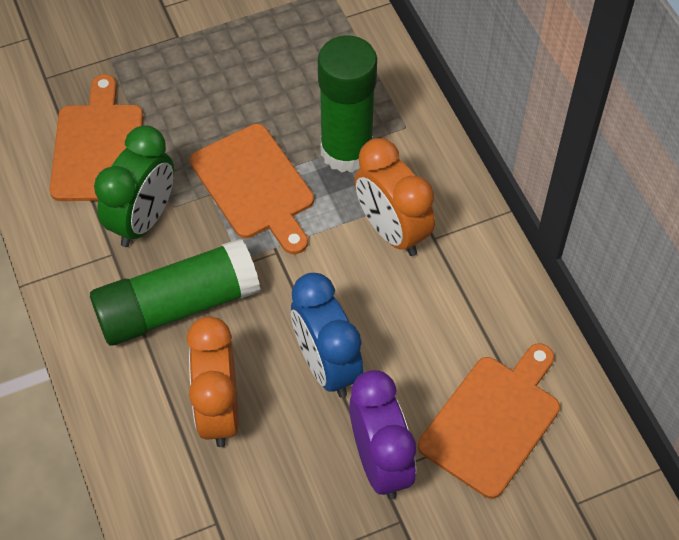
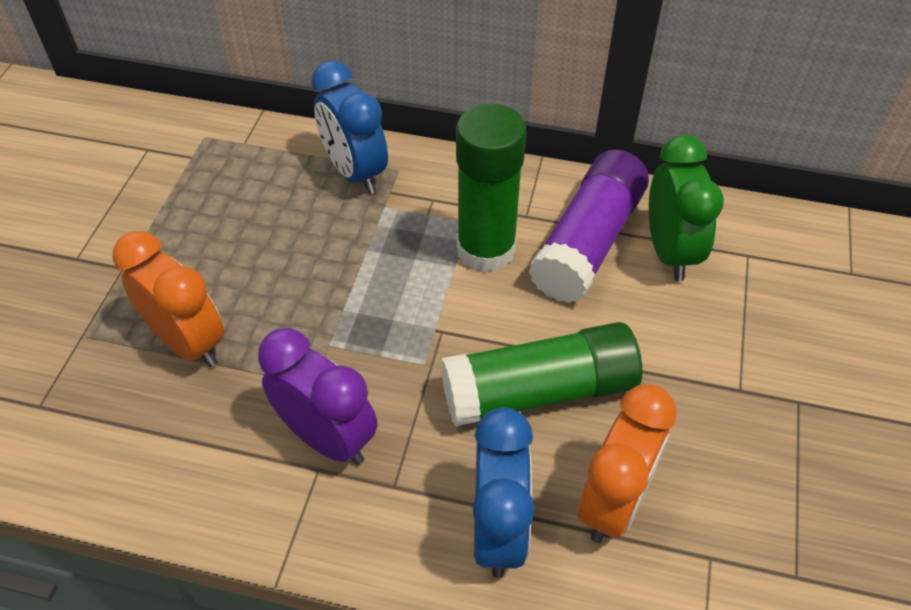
blue clock: 1 -> 2
orange cutting board: 3 -> 0
purple glue stick: 0 -> 1

